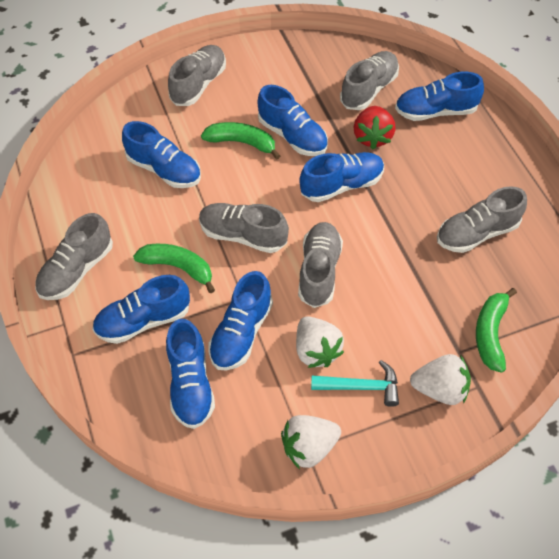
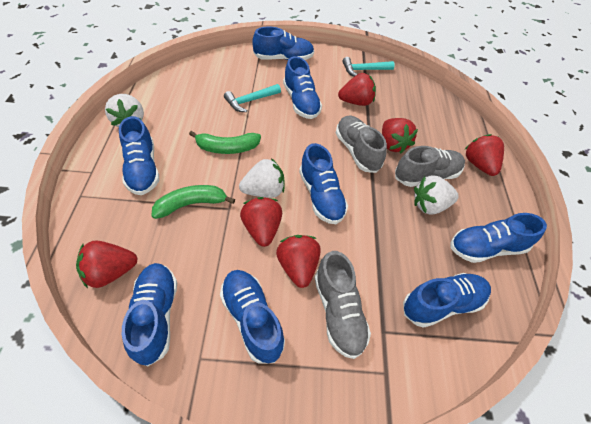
blue shoe: 7 -> 8
green banana: 3 -> 2
grey shoe: 6 -> 3
red strawberry: 1 -> 6
turquoise hammer: 1 -> 2

